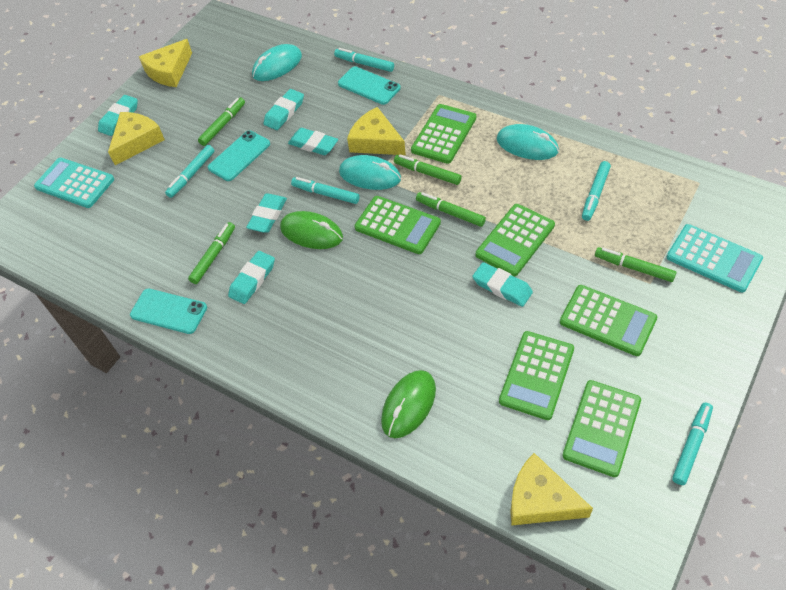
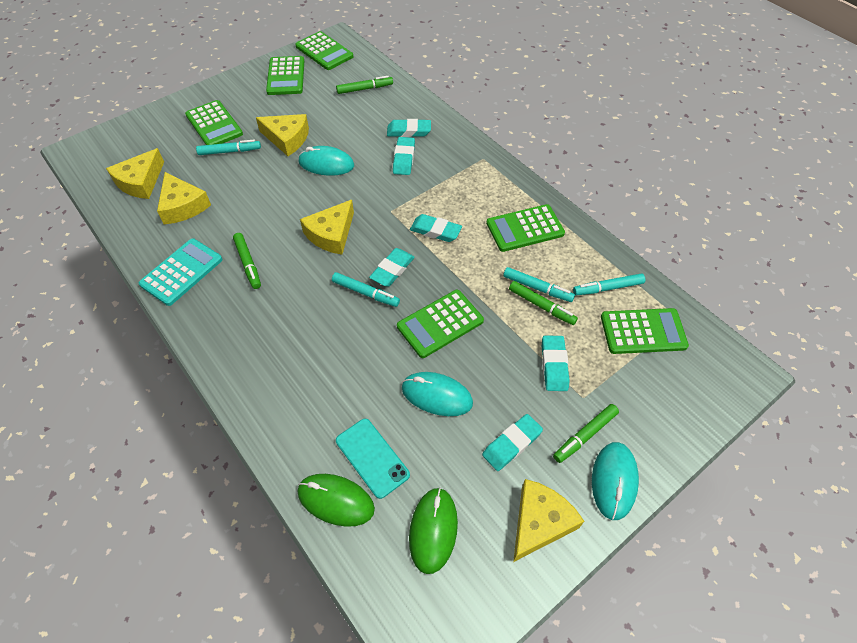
green marker: 5 -> 4
turquoise calculator: 2 -> 1
turquoise marker: 5 -> 4
turquoise phone: 3 -> 1
yellow cheese: 4 -> 5

